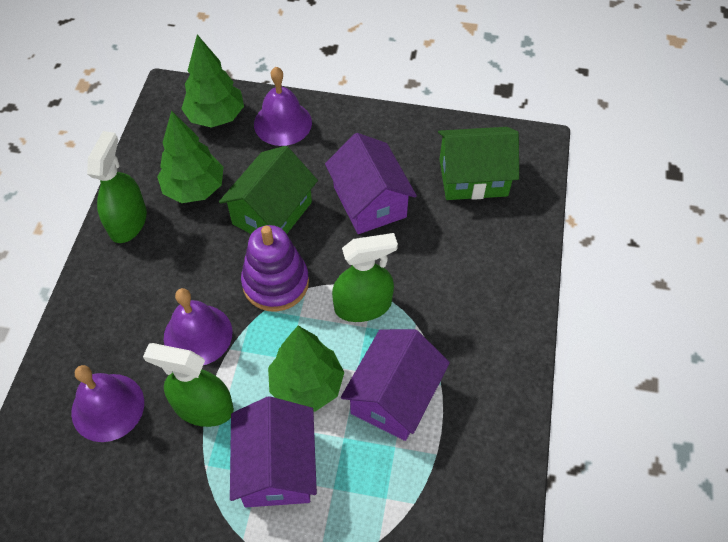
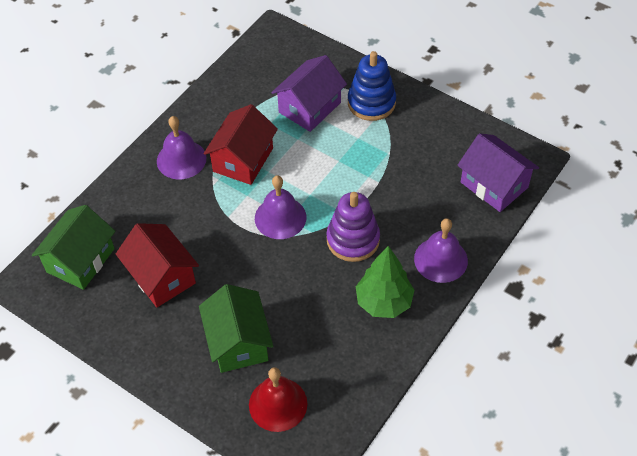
blue stacking toy: 0 -> 1
green spray bottle: 3 -> 0
green tree: 3 -> 1
purple house: 3 -> 2
red bell: 0 -> 1
red house: 0 -> 2

